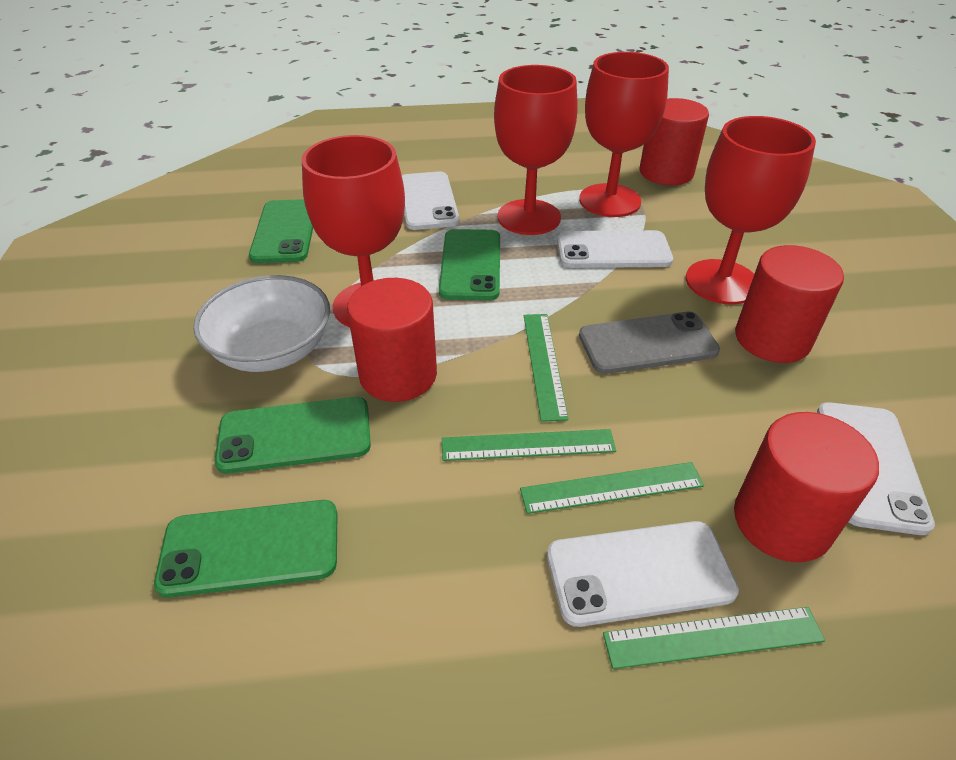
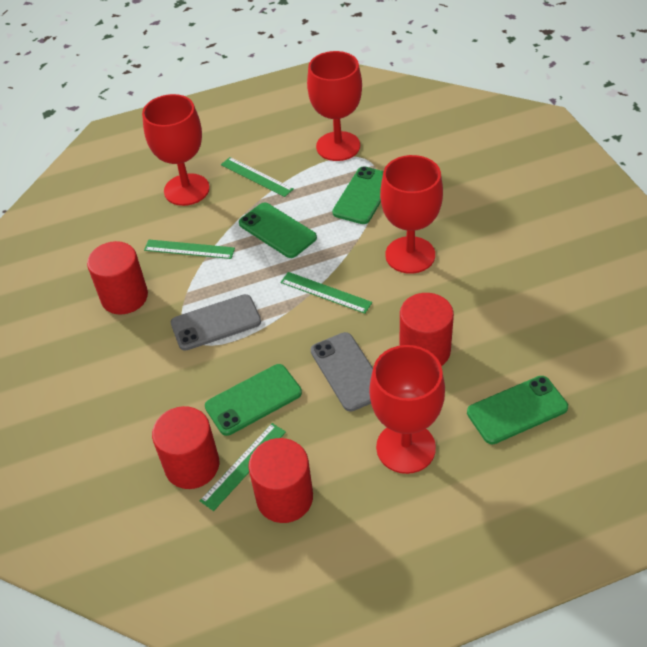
grey phone: 1 -> 2
white bowl: 1 -> 0
white phone: 4 -> 0

